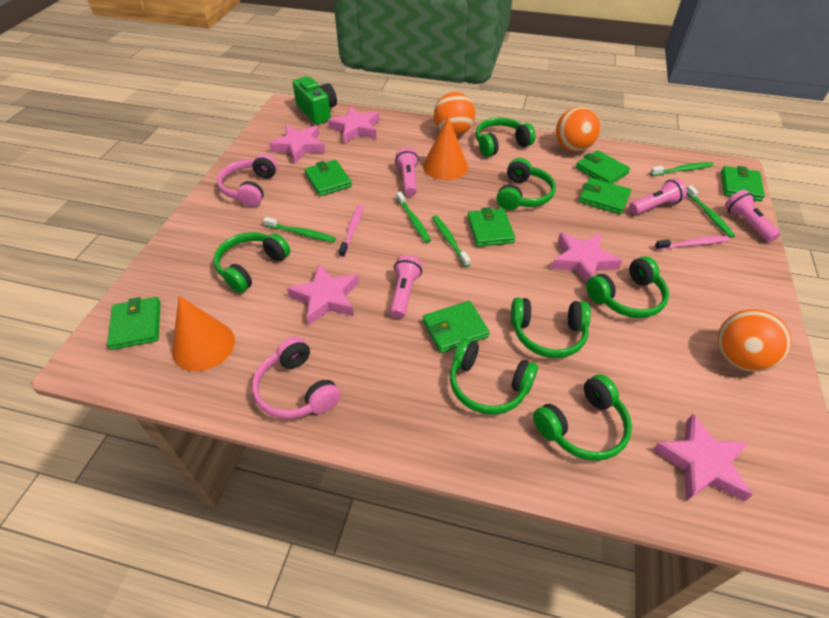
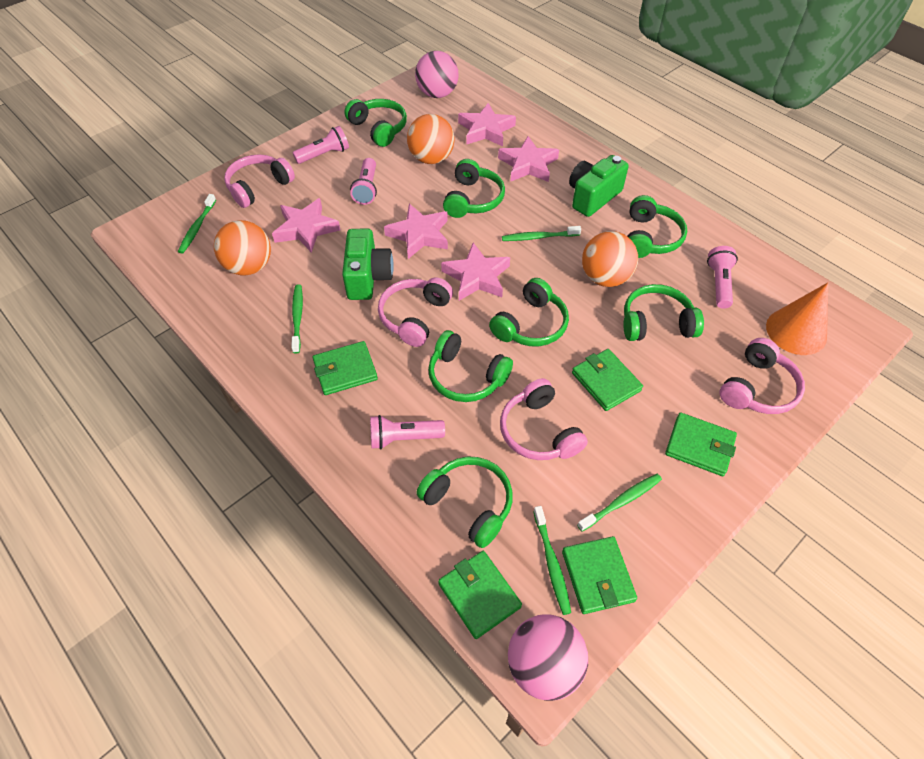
green camera: 1 -> 2
green wallet: 7 -> 5
orange cone: 2 -> 1
pink ball: 0 -> 2
pink headphones: 2 -> 4
pink toothbrush: 2 -> 0

